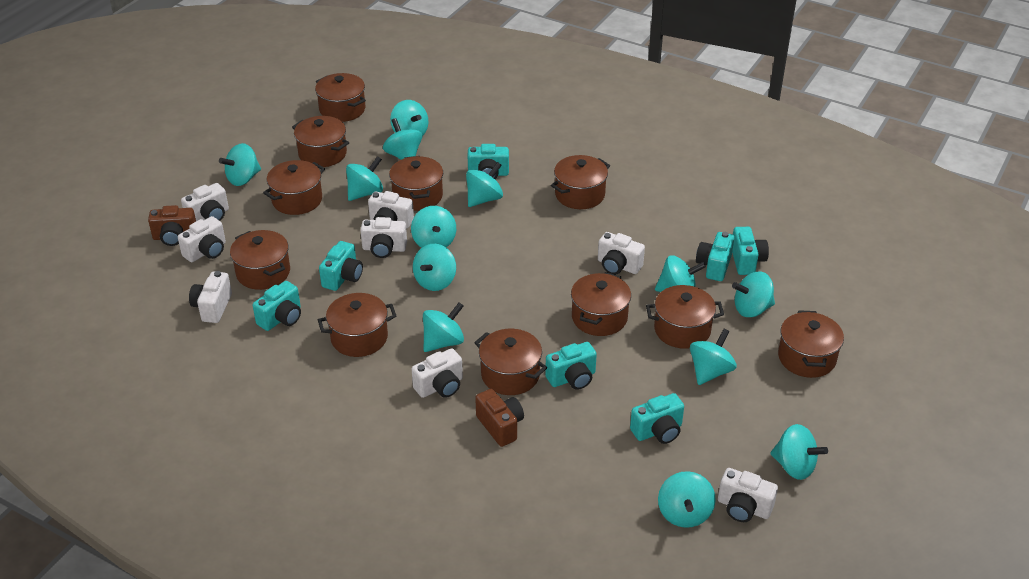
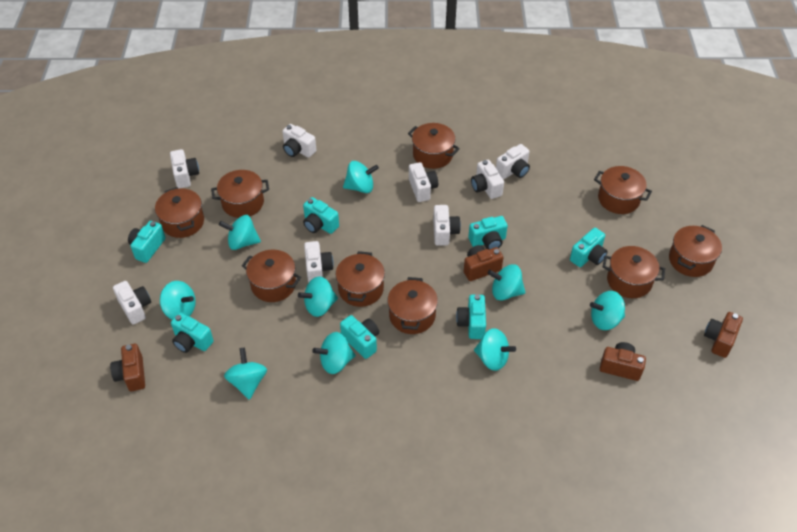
brown camera: 2 -> 4
brown pot: 11 -> 9
turquoise spinning top: 13 -> 9

